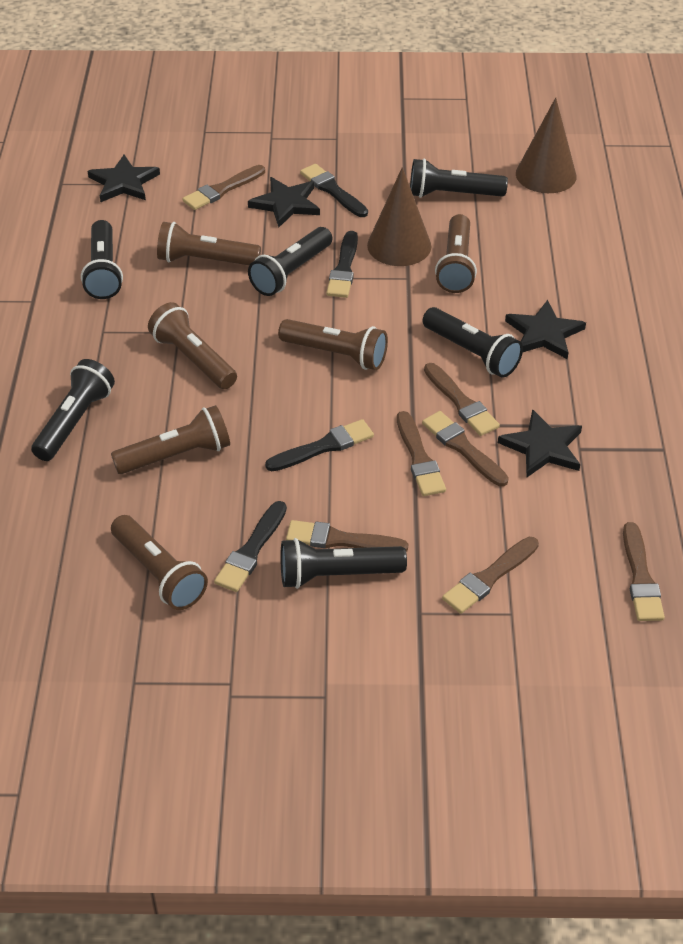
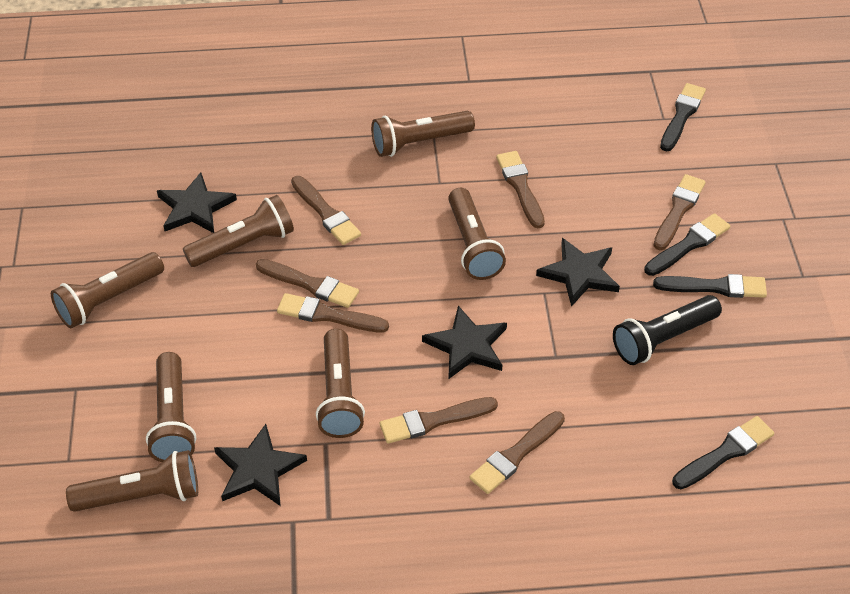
black flashlight: 6 -> 1
brown cone: 2 -> 0
brown flashlight: 6 -> 7

